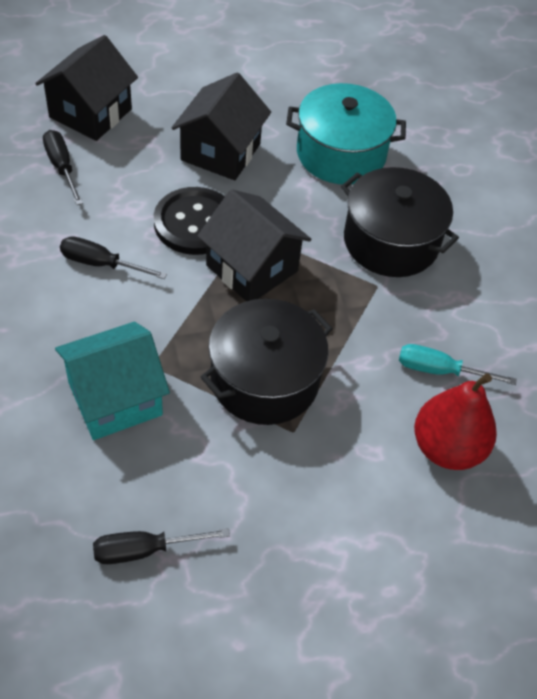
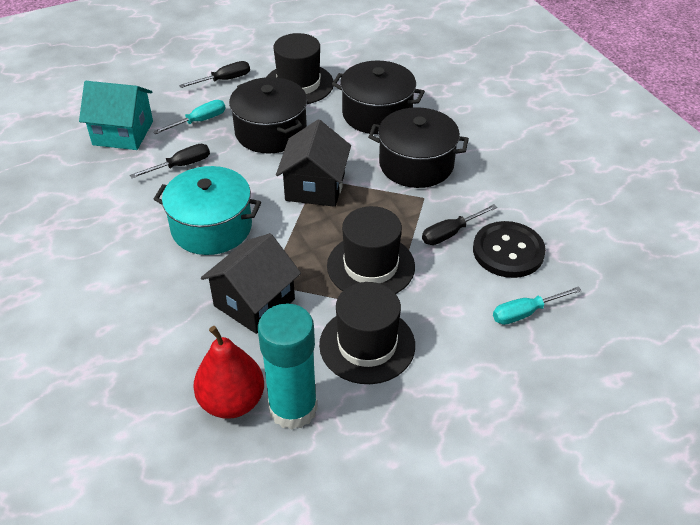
black hat: 0 -> 3
black house: 3 -> 2
black pot: 2 -> 3
turquoise glue stick: 0 -> 1
turquoise screwdriver: 1 -> 2

